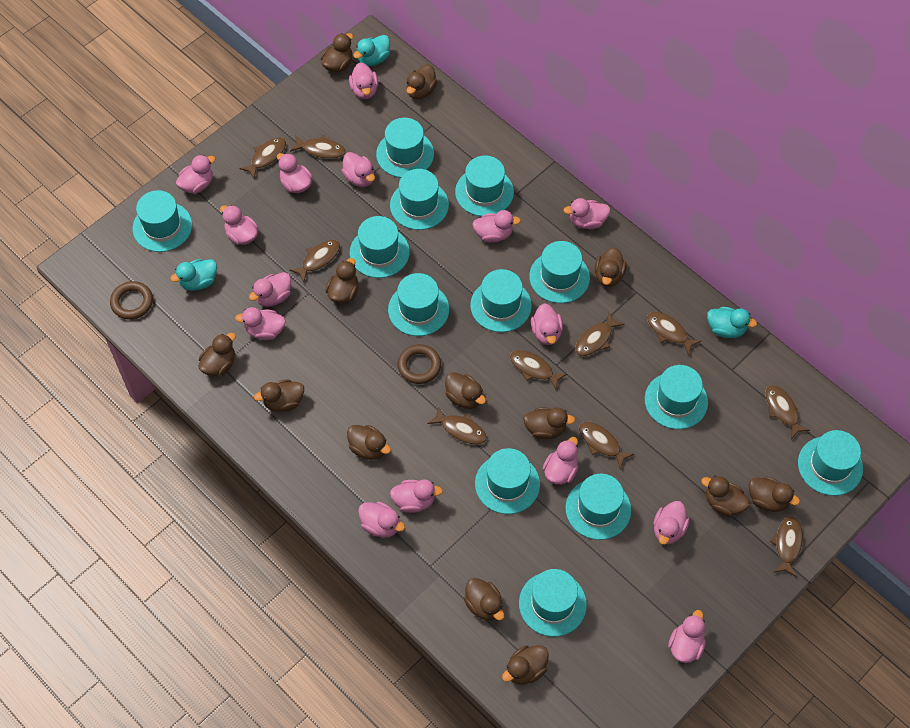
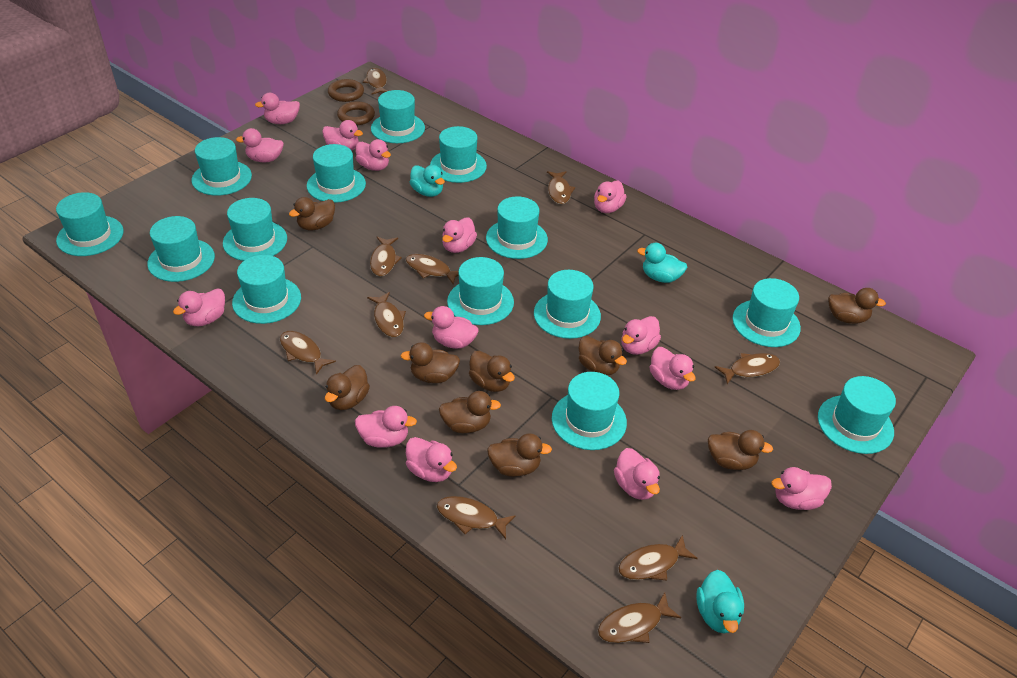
brown duck: 13 -> 9
pink duck: 15 -> 14
turquoise hat: 13 -> 14

